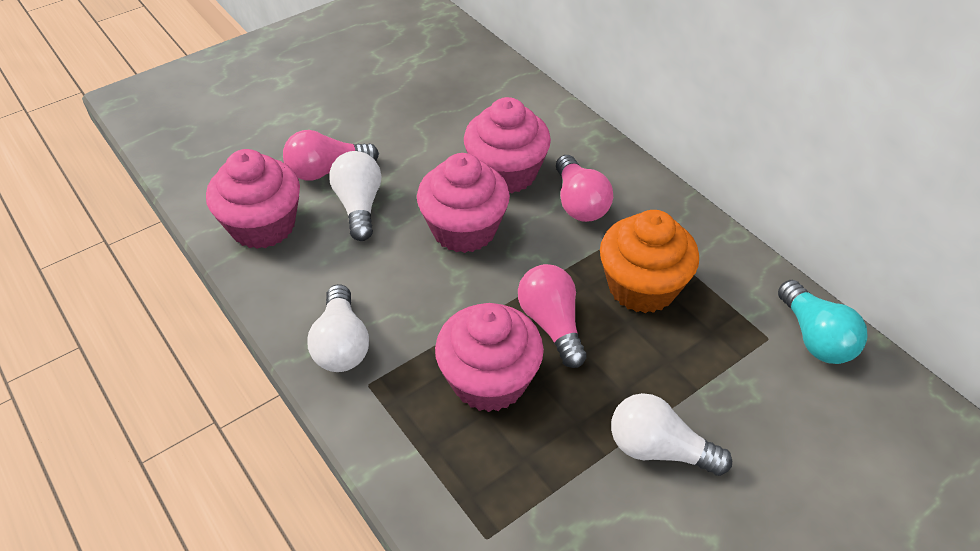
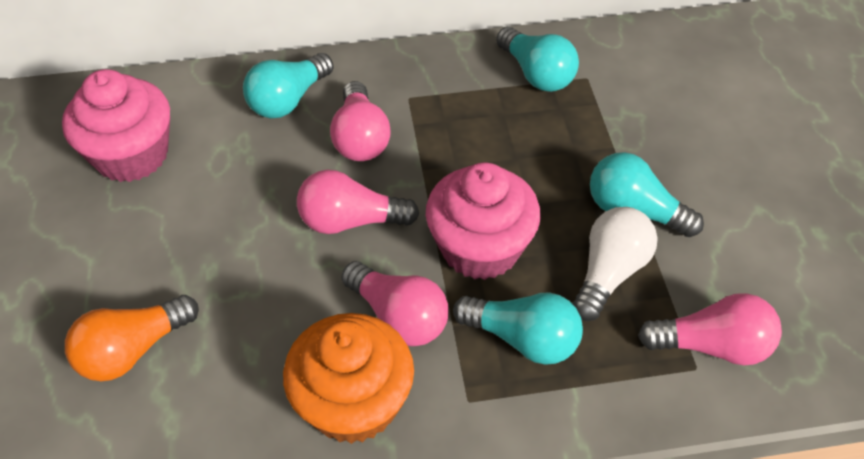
orange light bulb: 0 -> 1
pink cupcake: 4 -> 2
pink light bulb: 3 -> 4
turquoise light bulb: 1 -> 4
white light bulb: 3 -> 1

